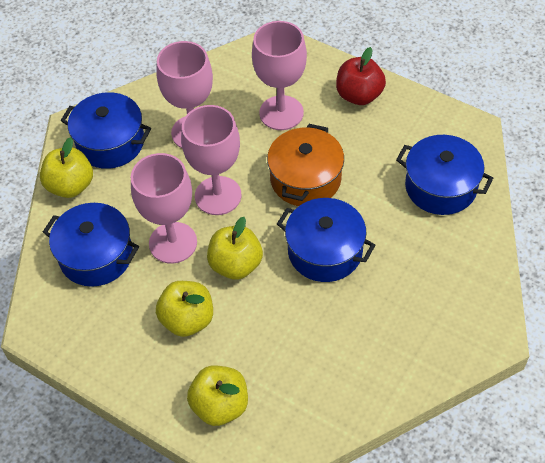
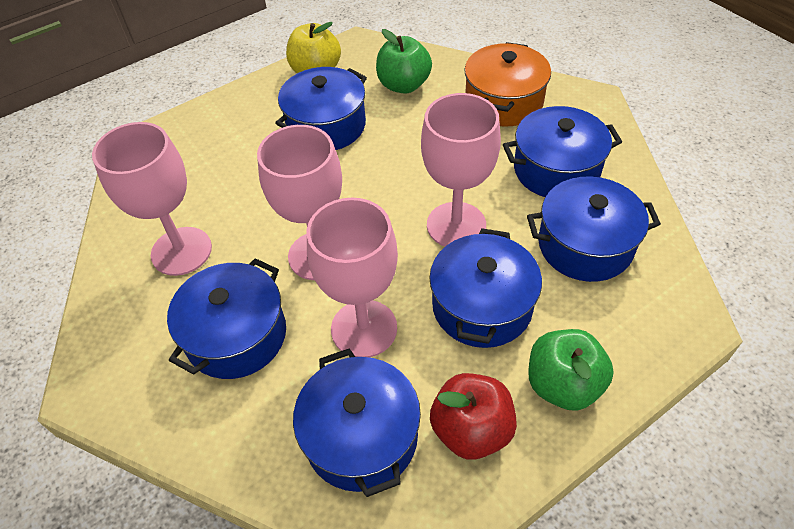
blue pot: 4 -> 6
green apple: 0 -> 2
yellow apple: 4 -> 1

